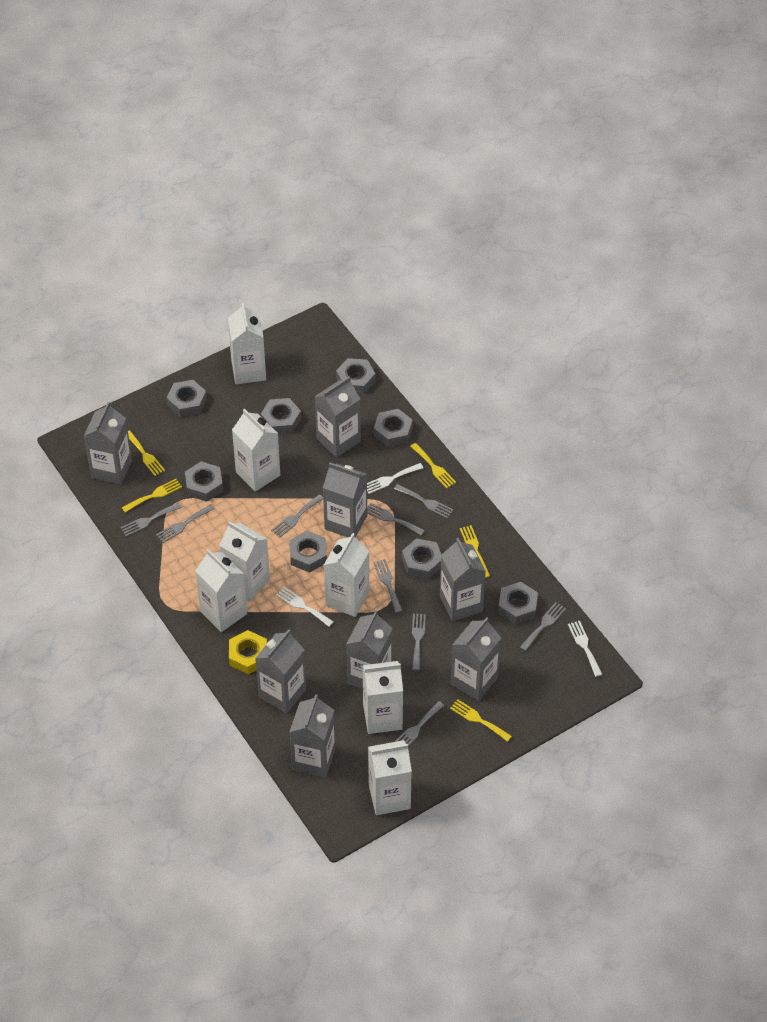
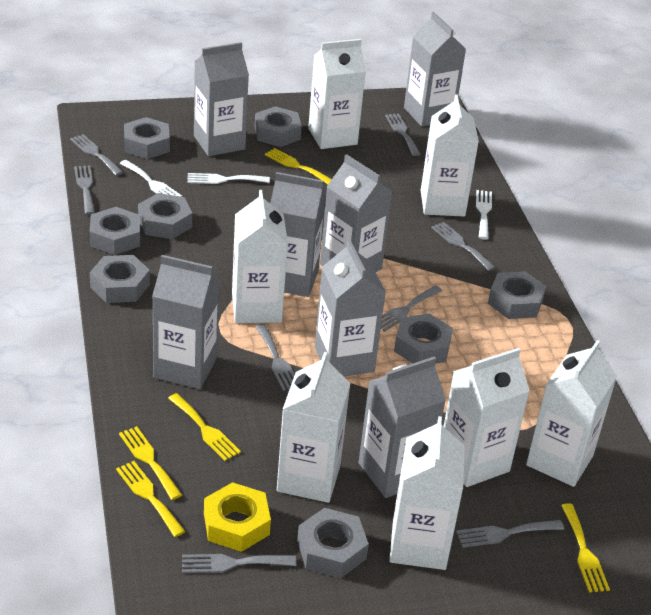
grey carton: 8 -> 7
grey fork: 9 -> 8

